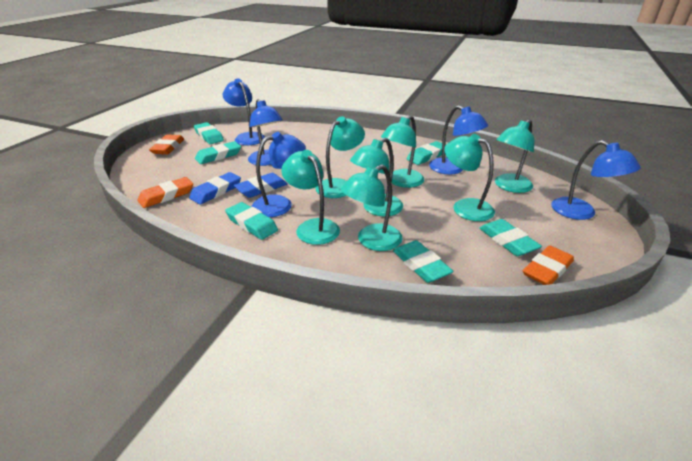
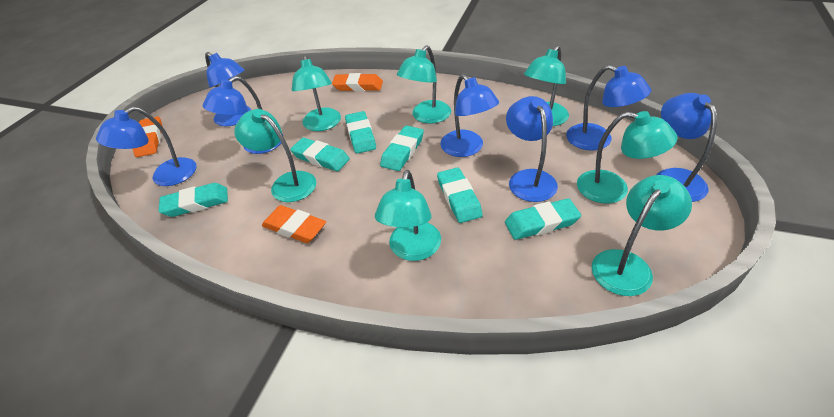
blue eraser: 2 -> 0
blue lamp: 5 -> 7

